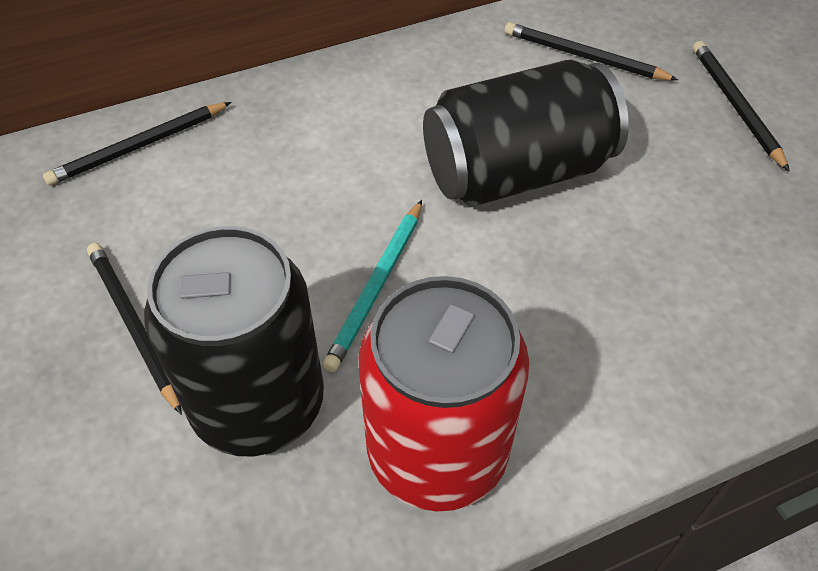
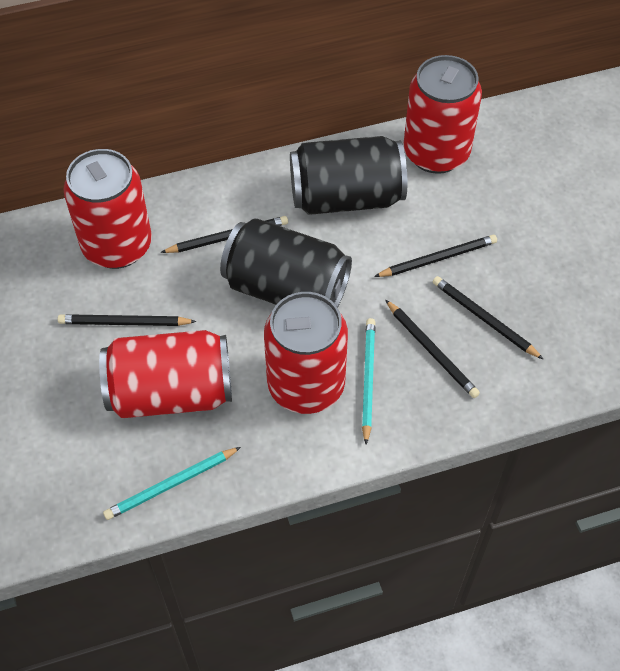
black pencil: 4 -> 5
red can: 1 -> 4
turquoise pencil: 1 -> 2

